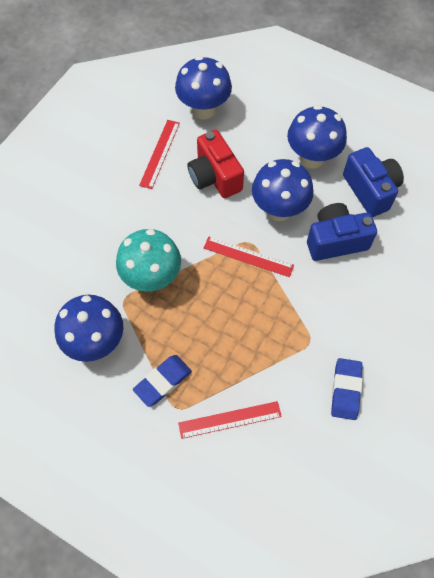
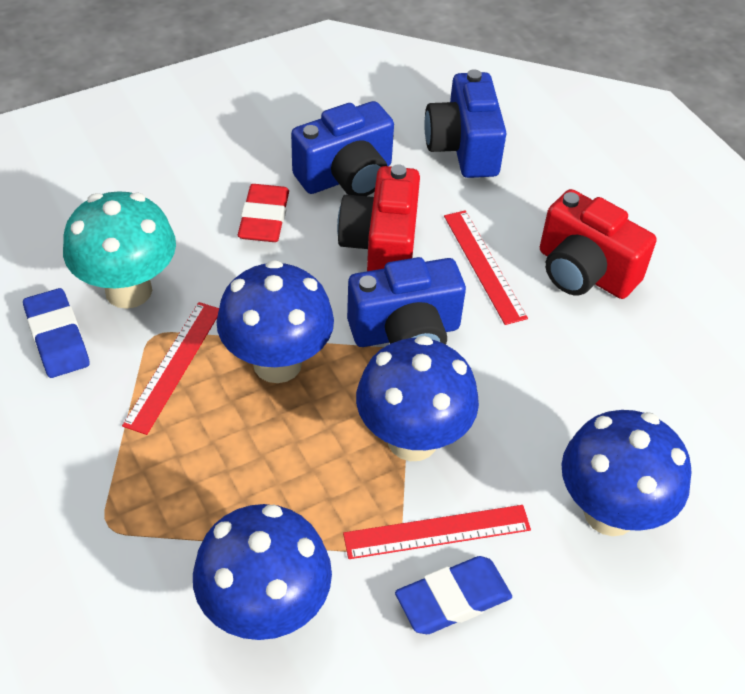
blue camera: 2 -> 3
red camera: 1 -> 2
red eraser: 0 -> 1

